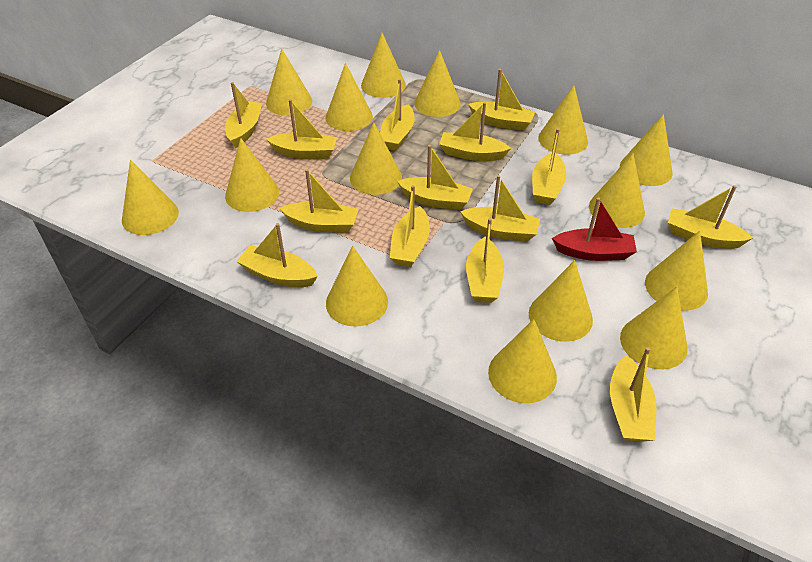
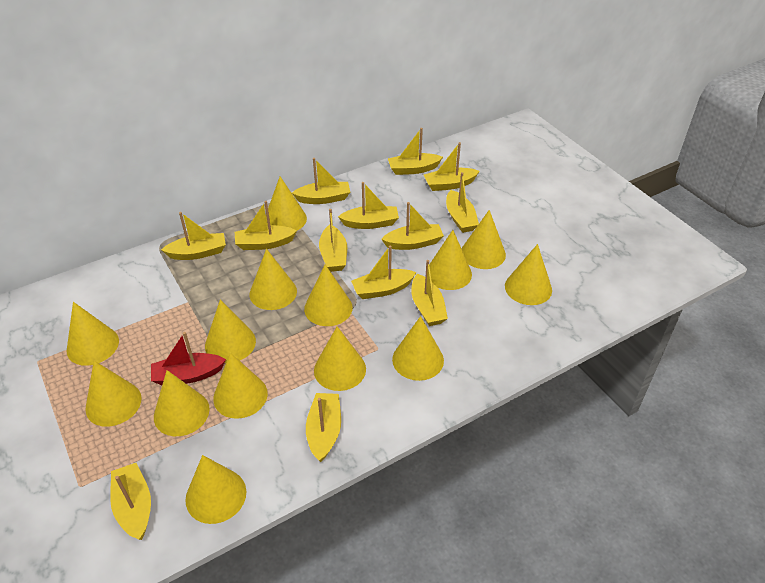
yellow boat: 14 -> 13
yellow cone: 15 -> 14

